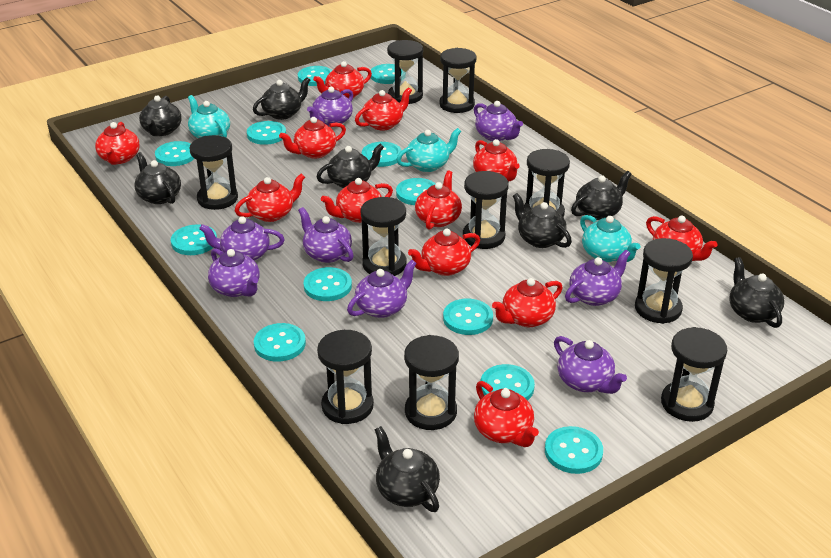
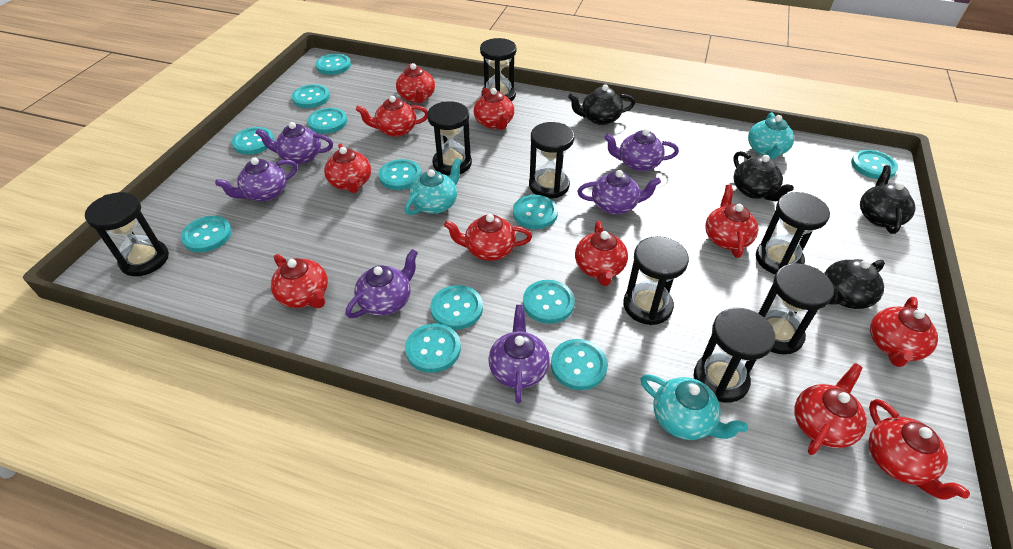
black hourglass: 10 -> 8
black teapot: 8 -> 4
purple teapot: 8 -> 6
red teapot: 12 -> 11

